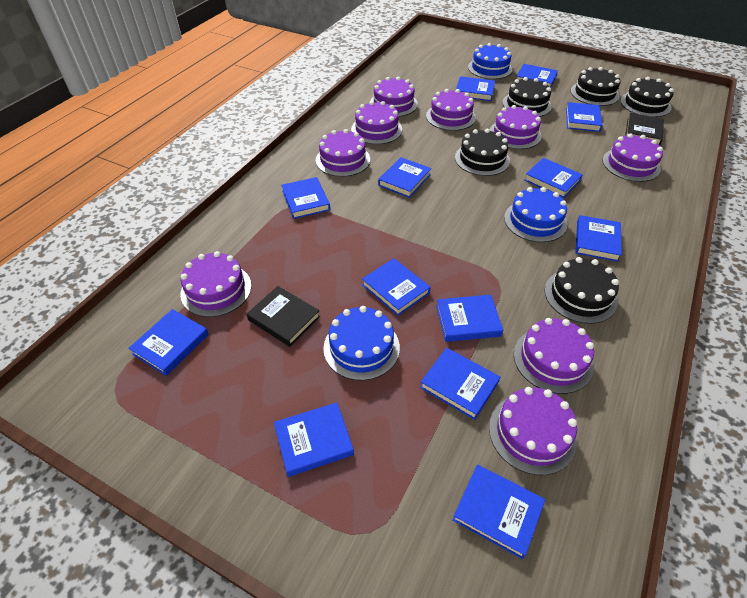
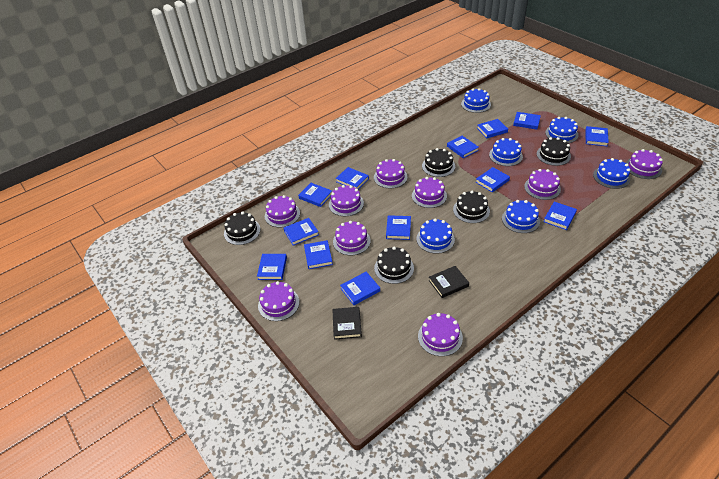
blue cake: 3 -> 6

